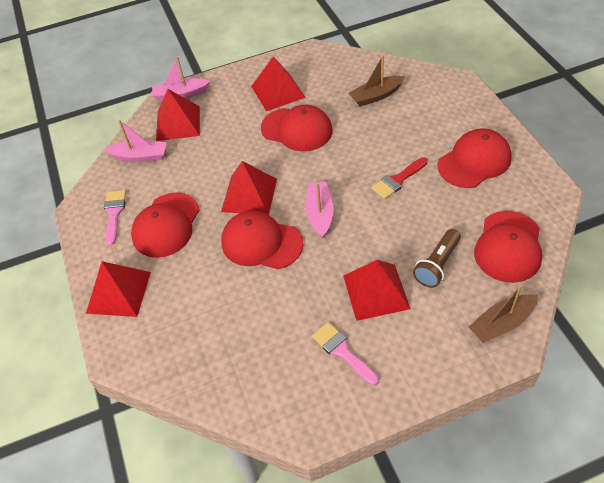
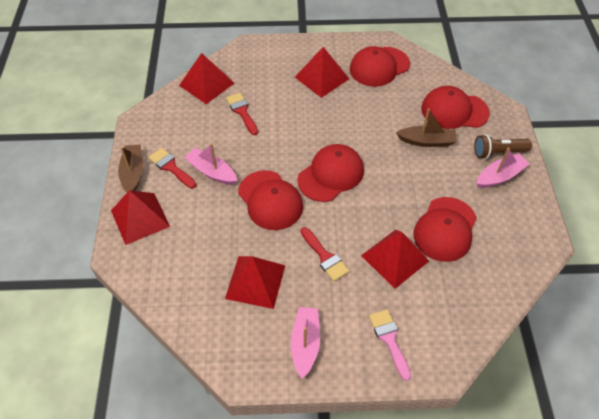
pink brush: 2 -> 1
red brush: 1 -> 3

